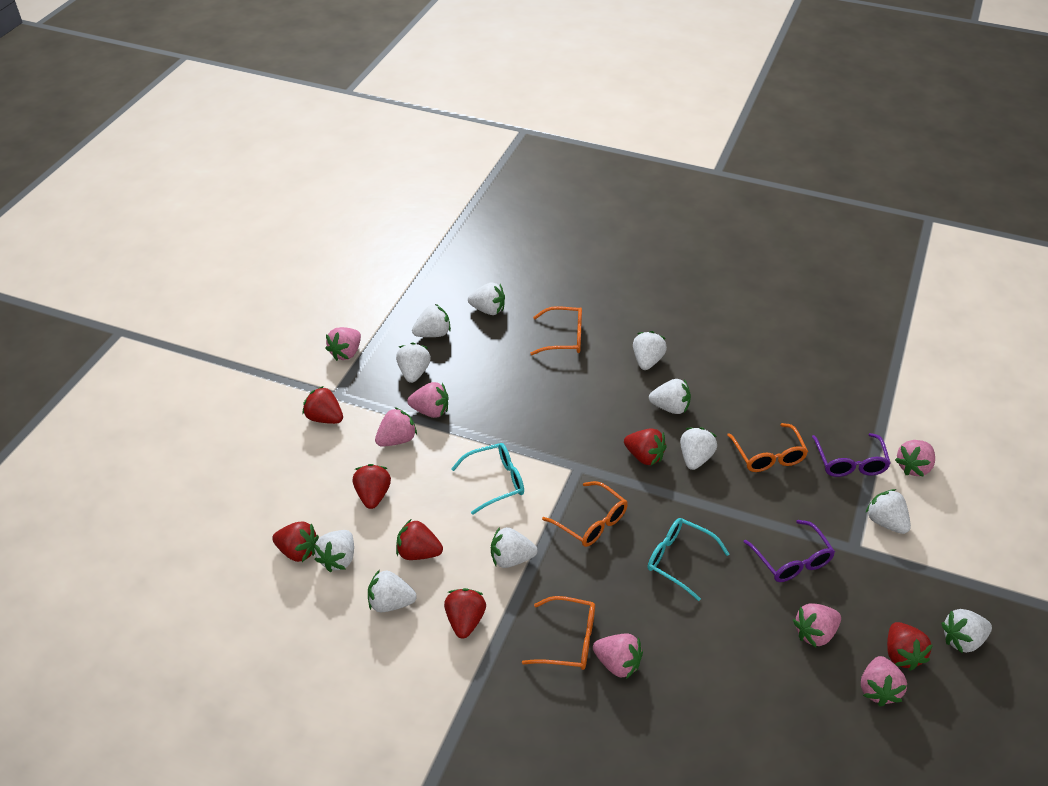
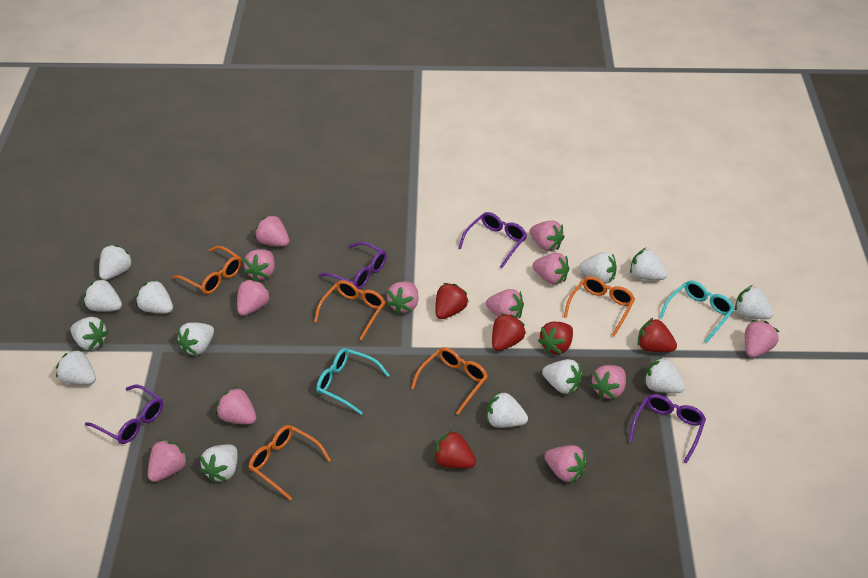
orange glasses: 4 -> 5
pink strawberry: 7 -> 12
purple glasses: 2 -> 4
red strawberry: 7 -> 5
white strawberry: 11 -> 13

